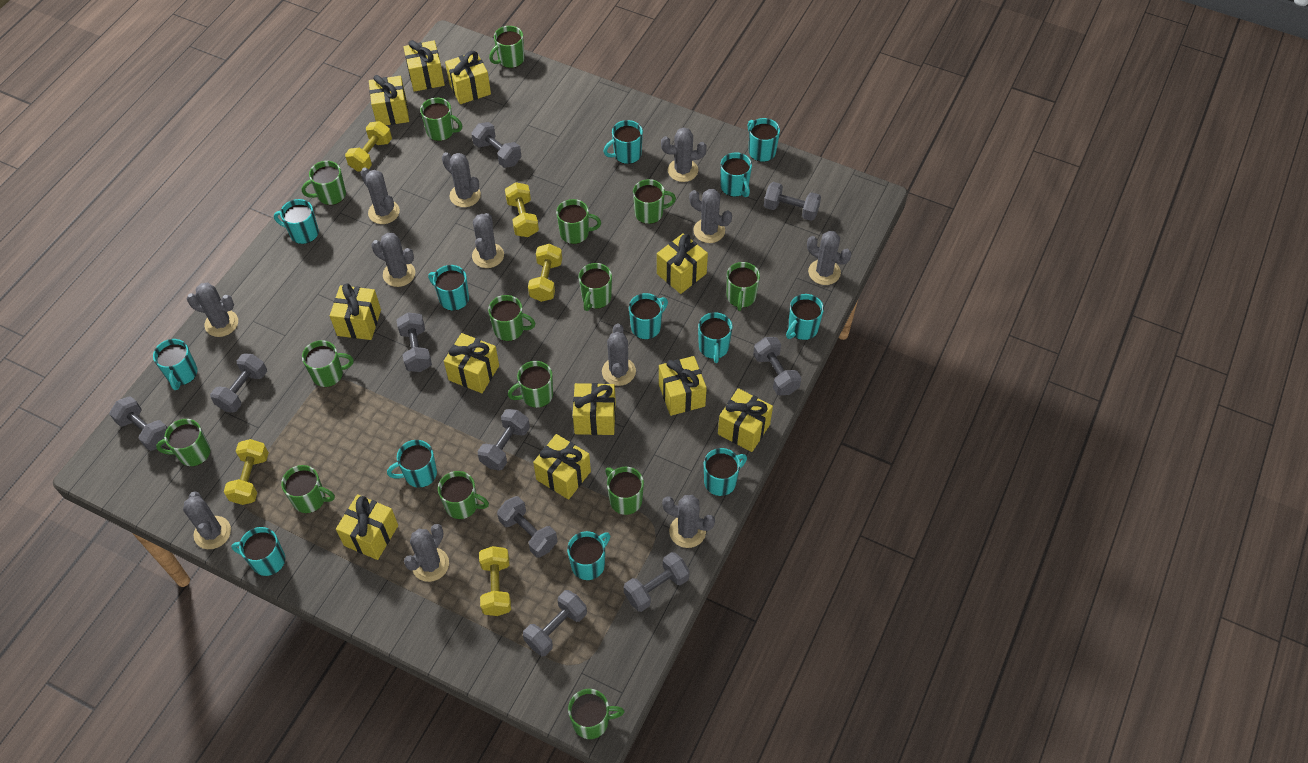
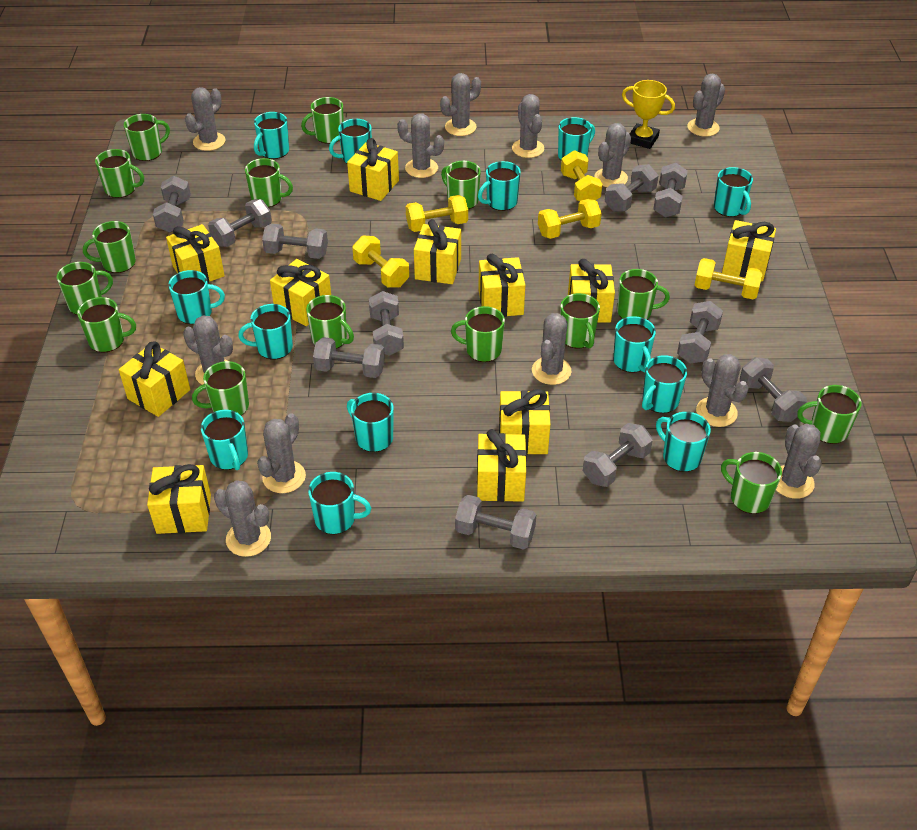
grey dumbbell: 10 -> 11
yellow trophy: 0 -> 1

